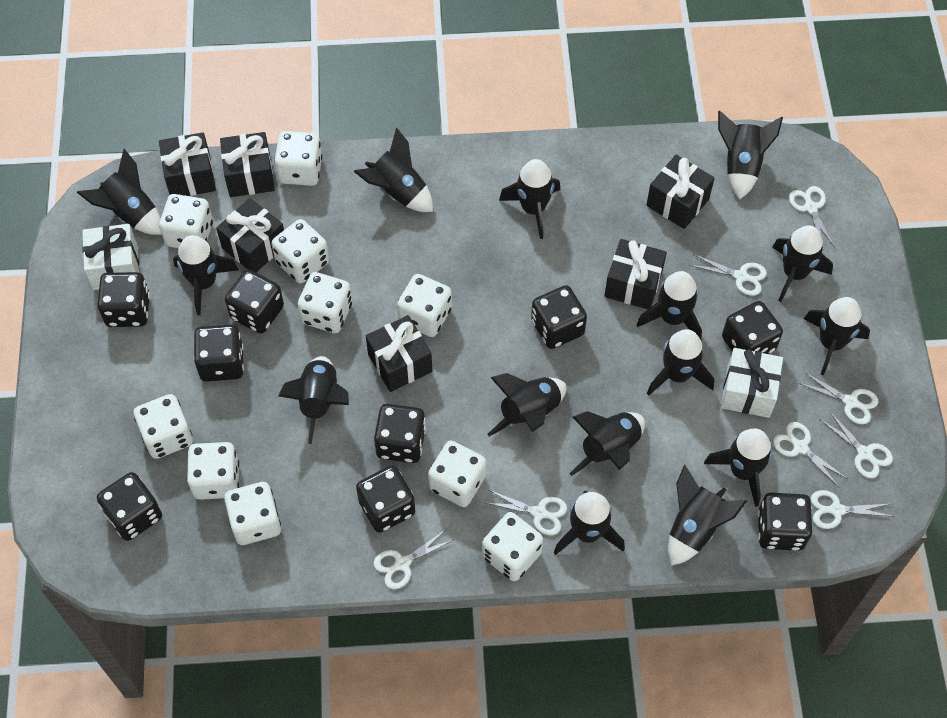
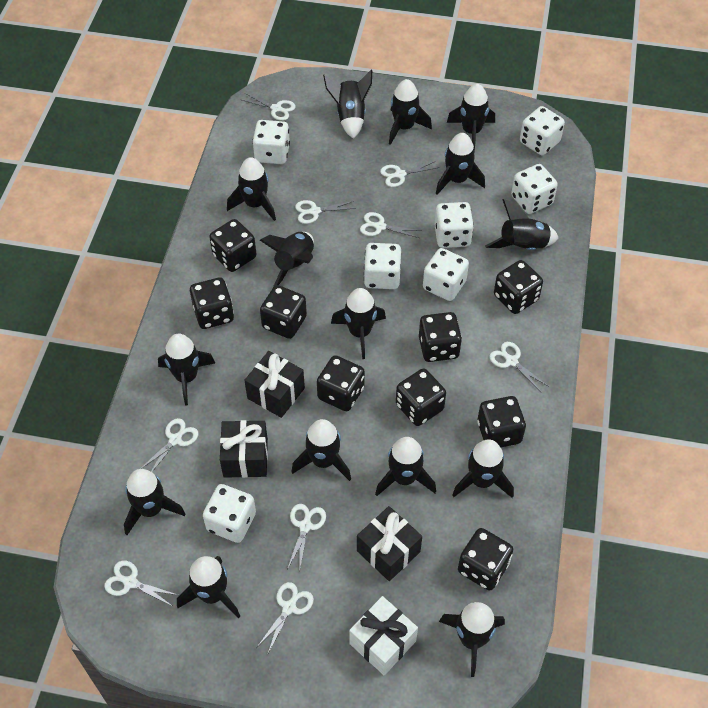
black gift: 6 -> 3
white dice: 10 -> 7
white gift: 2 -> 1
white scissors: 8 -> 9

